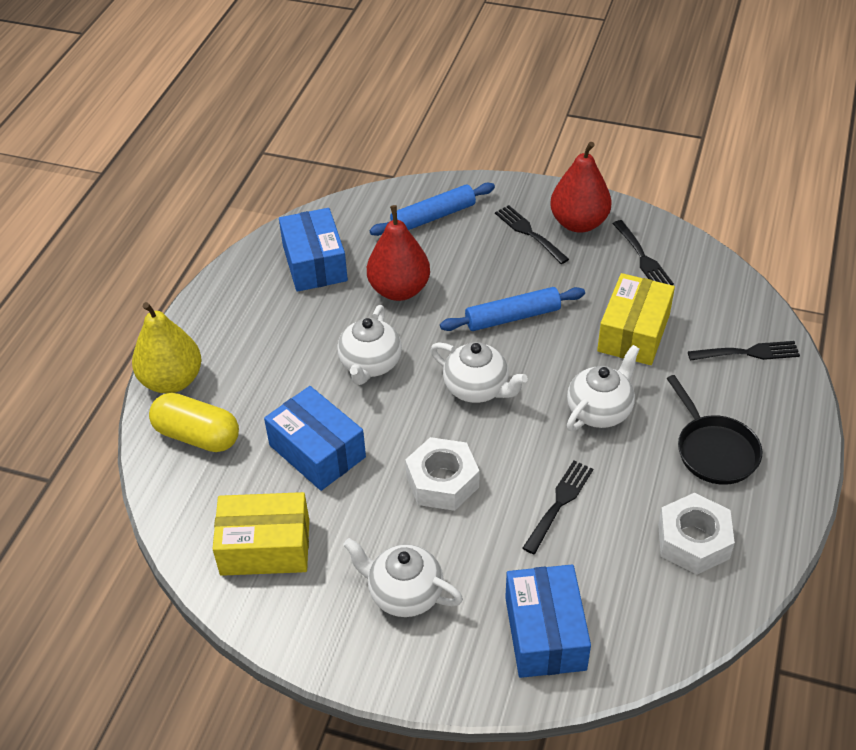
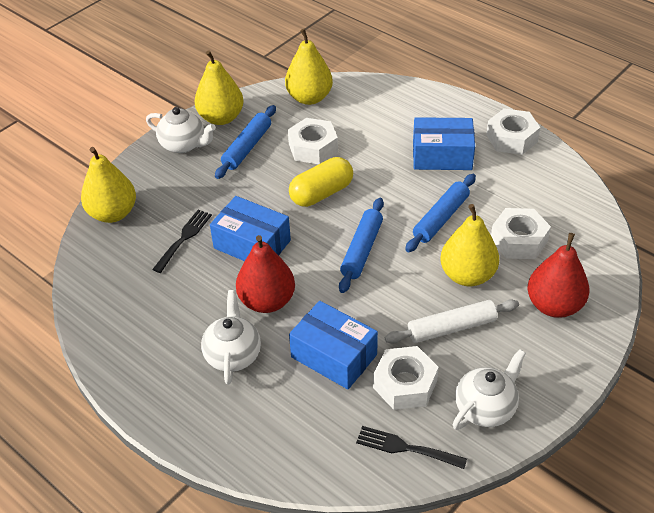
black fork: 4 -> 2
black pan: 1 -> 0
blue rolling pin: 2 -> 3
white nut: 2 -> 4
white rolling pin: 0 -> 1
white teapot: 4 -> 3
yellow box: 2 -> 0
yellow pear: 1 -> 4

